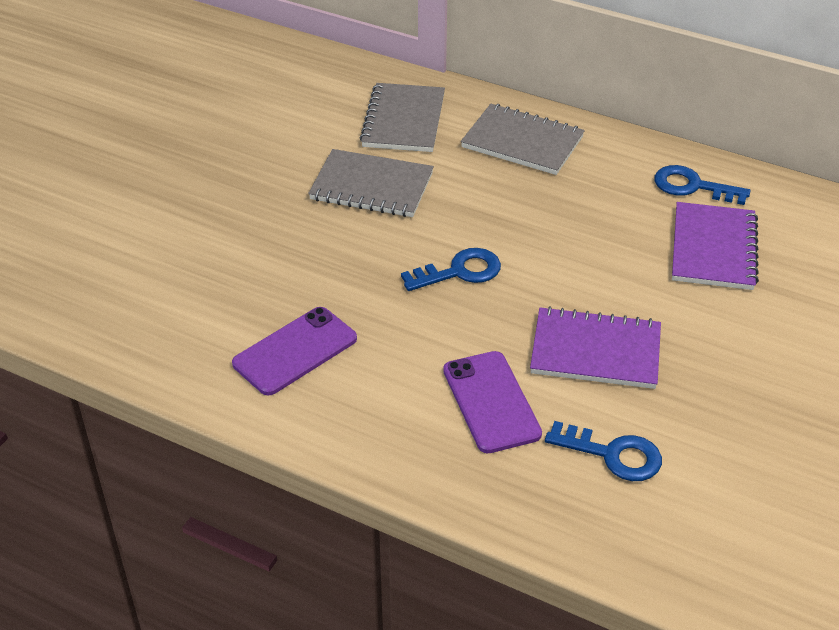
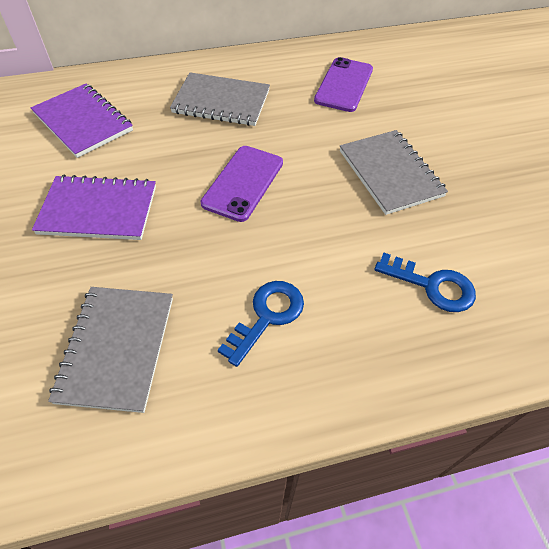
blue key: 3 -> 2

